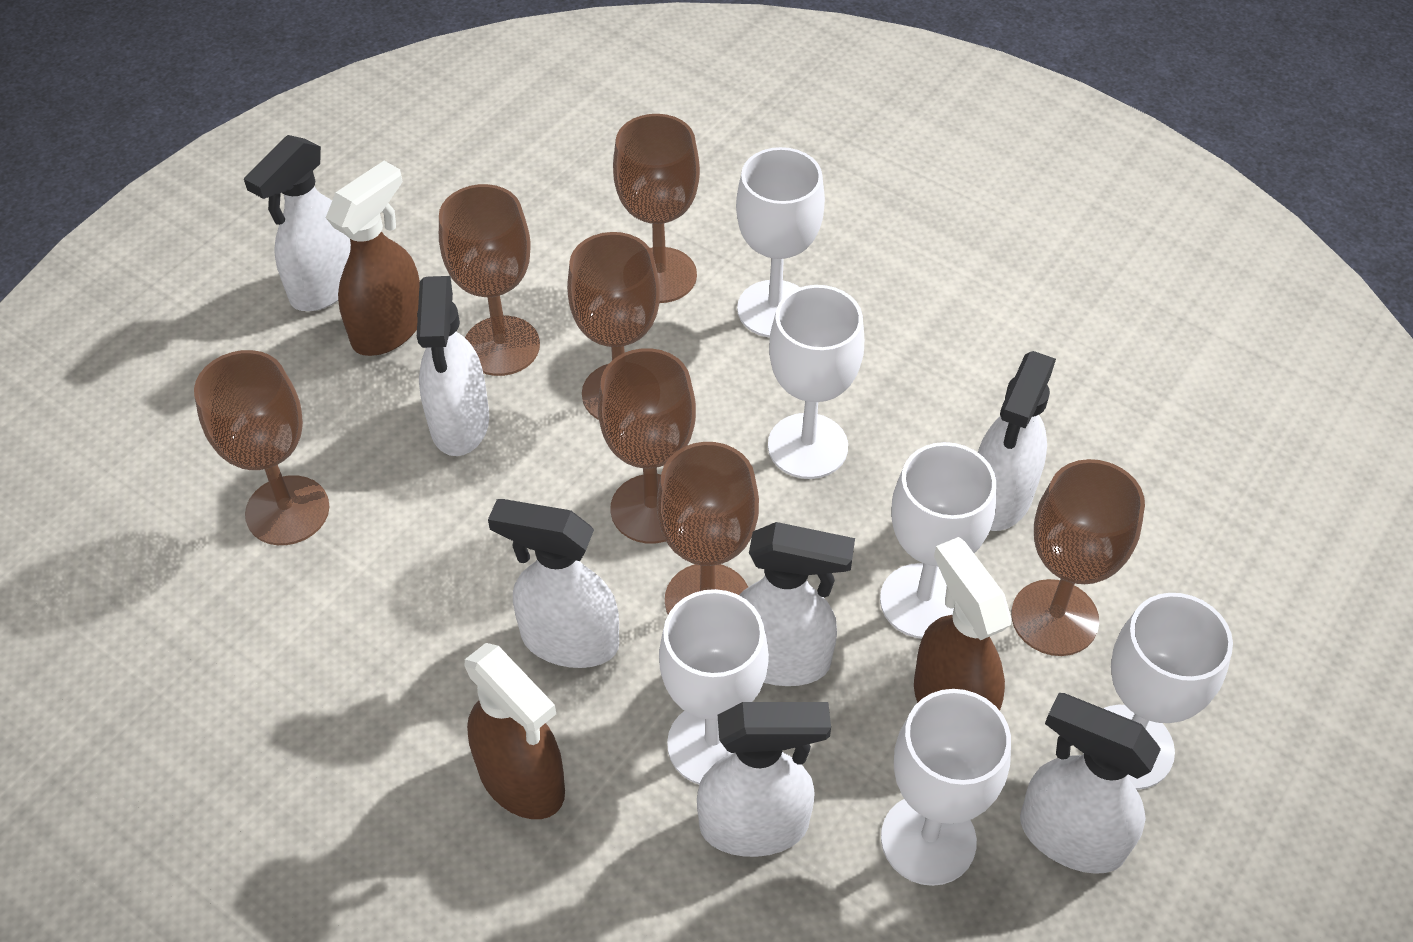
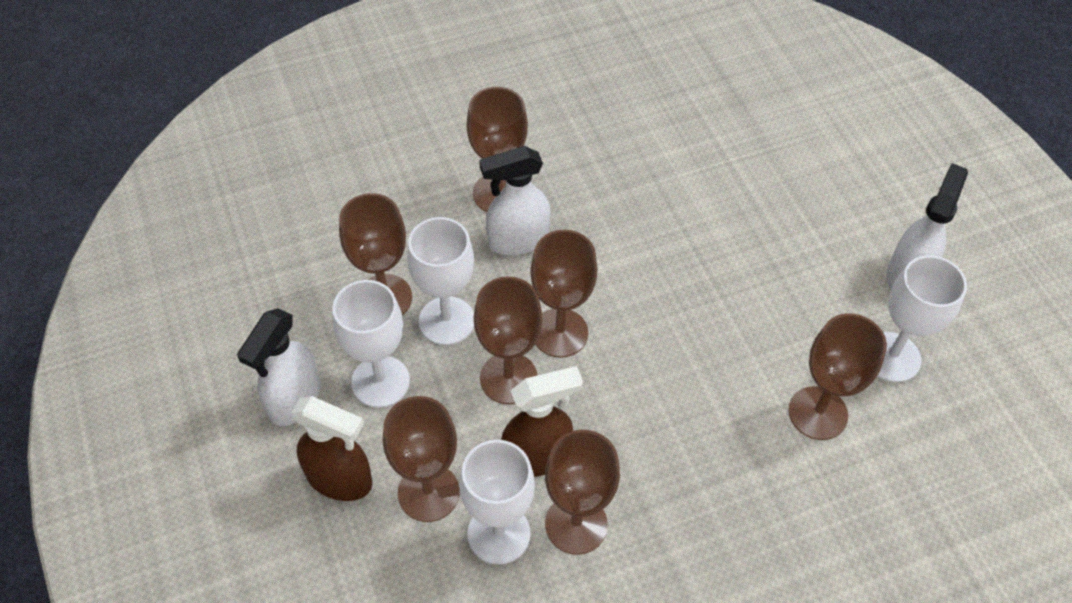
brown spray bottle: 3 -> 2
white goblet: 6 -> 4
white spray bottle: 7 -> 3

